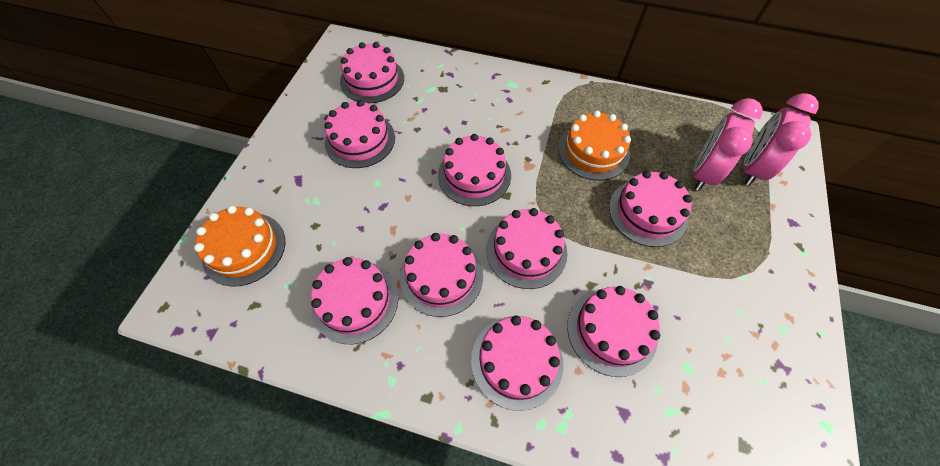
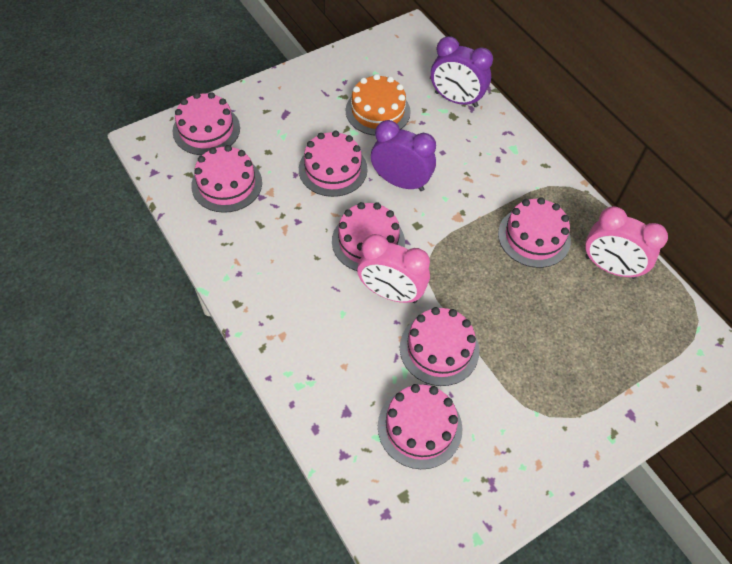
orange cake: 2 -> 1
pink cake: 9 -> 7
purple clock: 0 -> 2

